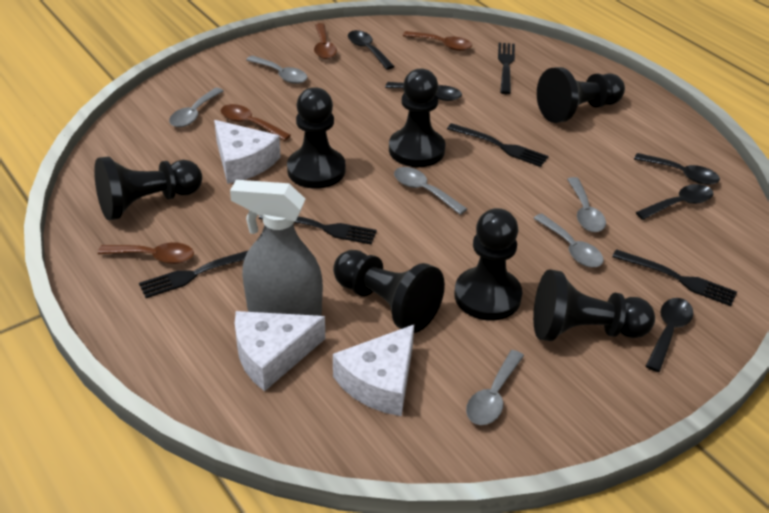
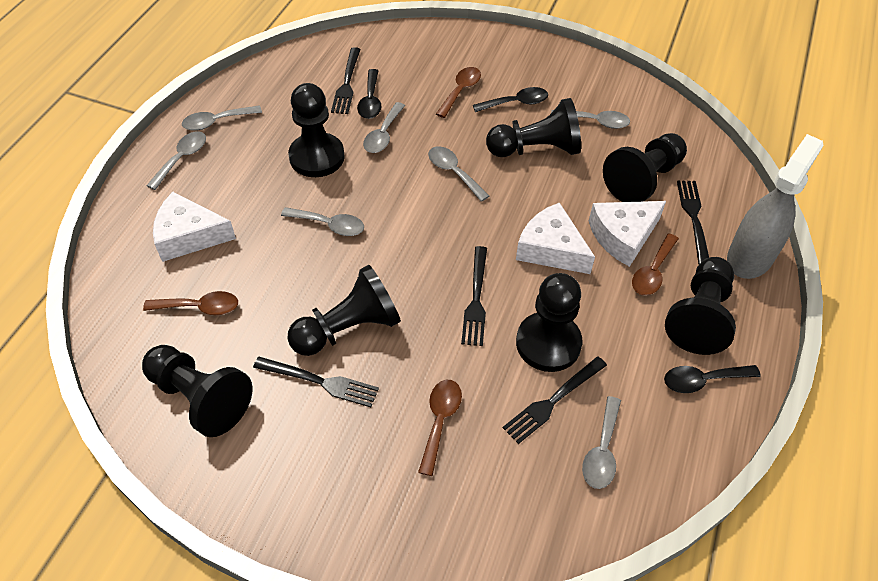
black spoon: 5 -> 3
grey spoon: 6 -> 7

